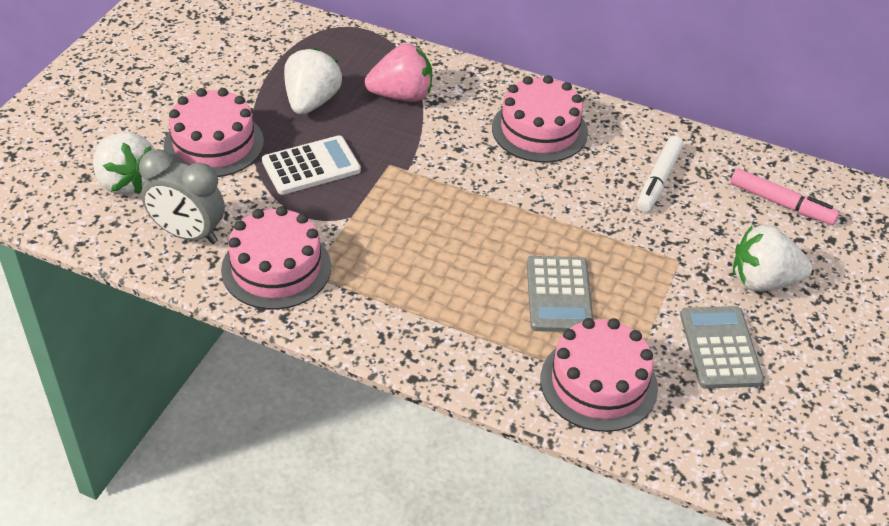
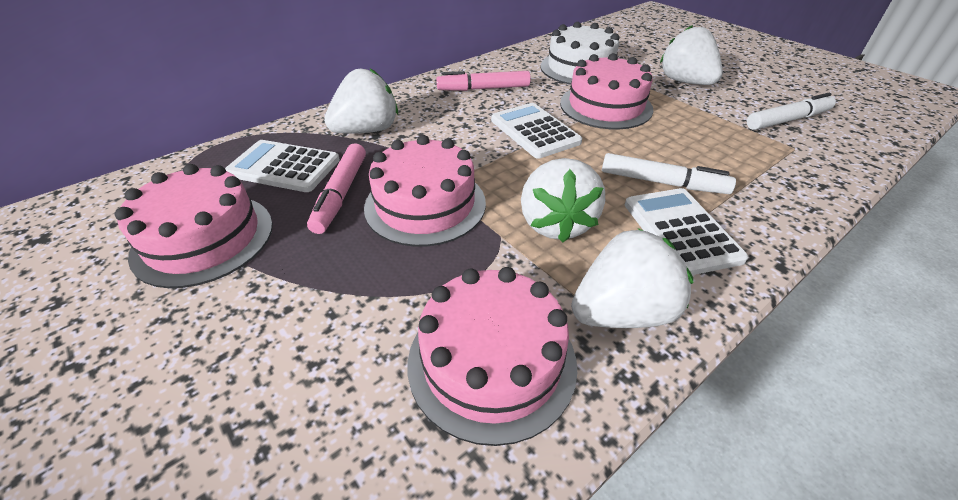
grey calculator: 2 -> 0
grey clock: 1 -> 0
pink marker: 1 -> 2
pink strawberry: 1 -> 0
white cake: 0 -> 1
white calculator: 1 -> 3
white marker: 1 -> 2
white strawberry: 3 -> 4

